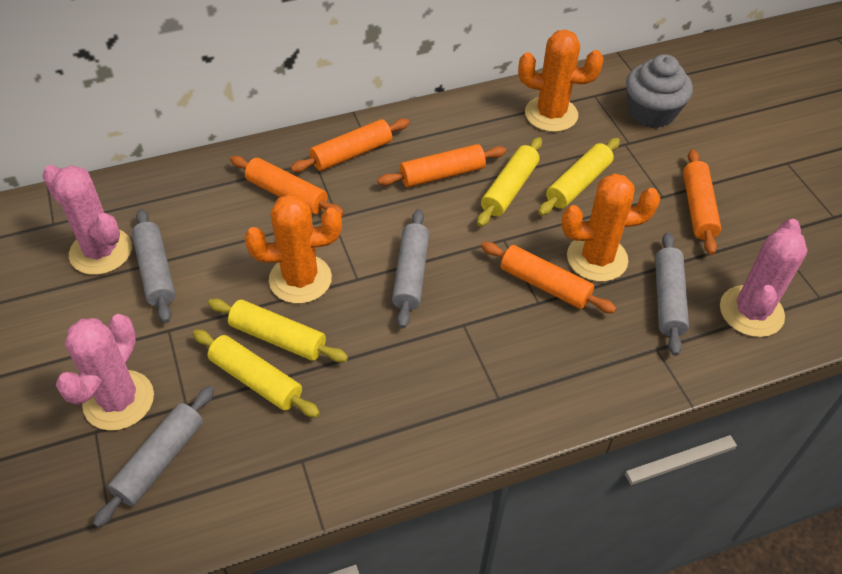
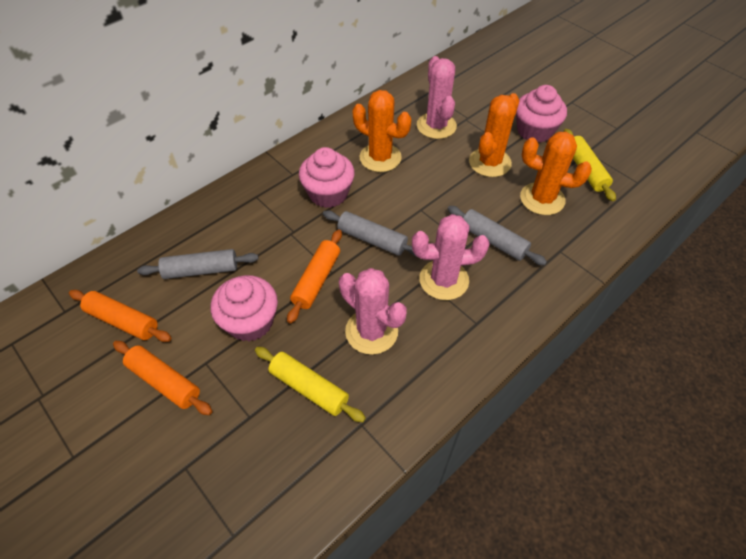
grey cupcake: 1 -> 0
grey rolling pin: 4 -> 3
orange rolling pin: 5 -> 3
pink cupcake: 0 -> 3
yellow rolling pin: 4 -> 2

